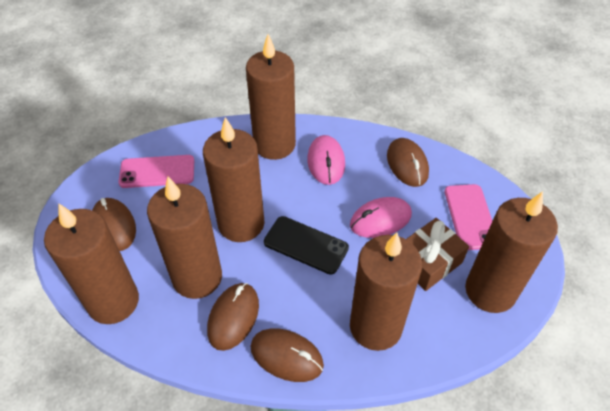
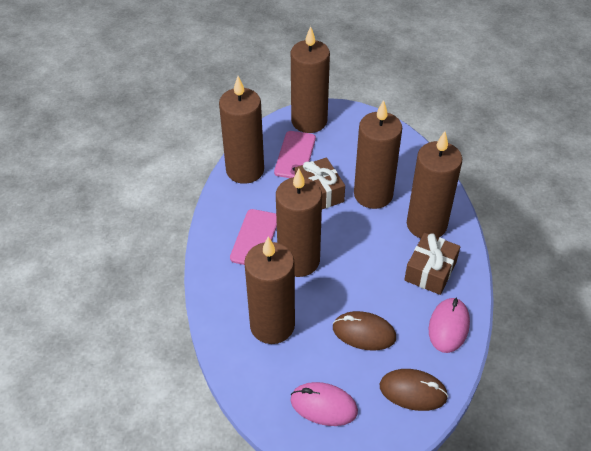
black phone: 1 -> 0
brown gift: 1 -> 2
brown mouse: 4 -> 2

